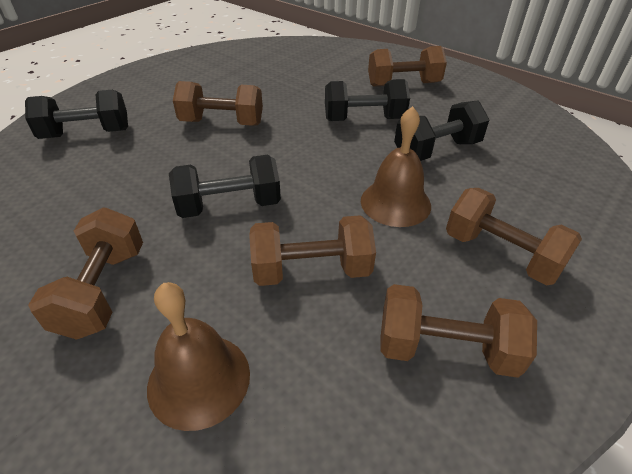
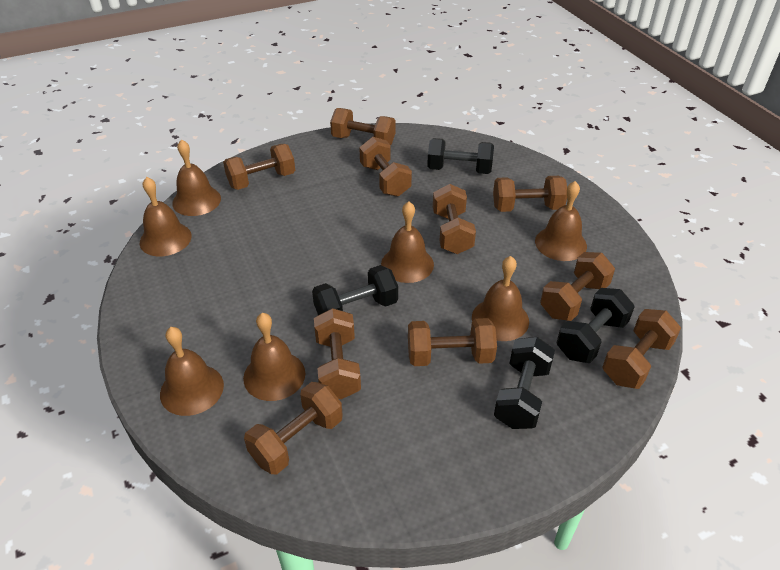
brown bell: 2 -> 7
brown dumbbell: 6 -> 10

